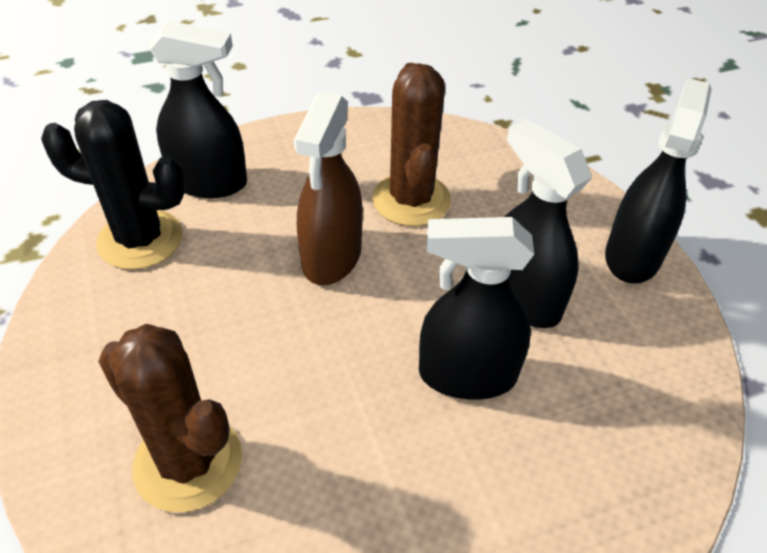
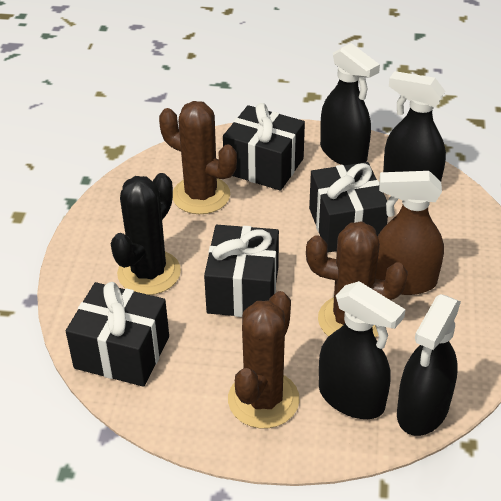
black gift: 0 -> 4
brown cactus: 2 -> 3

